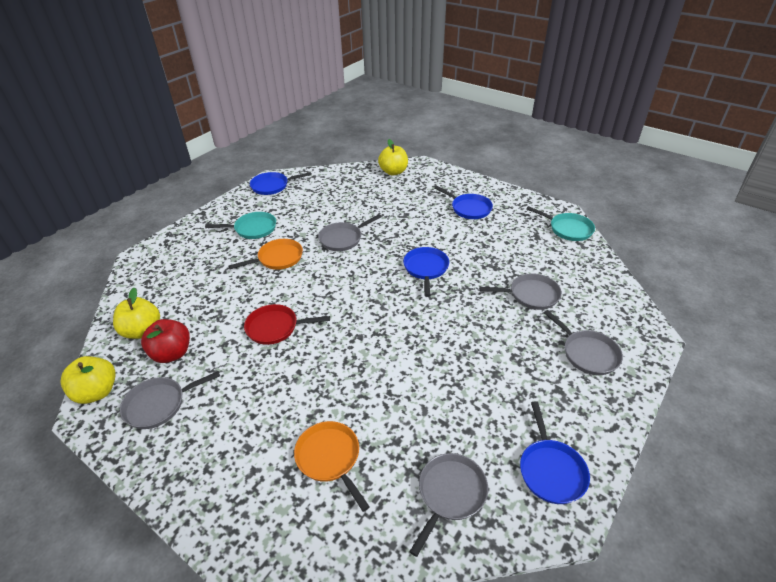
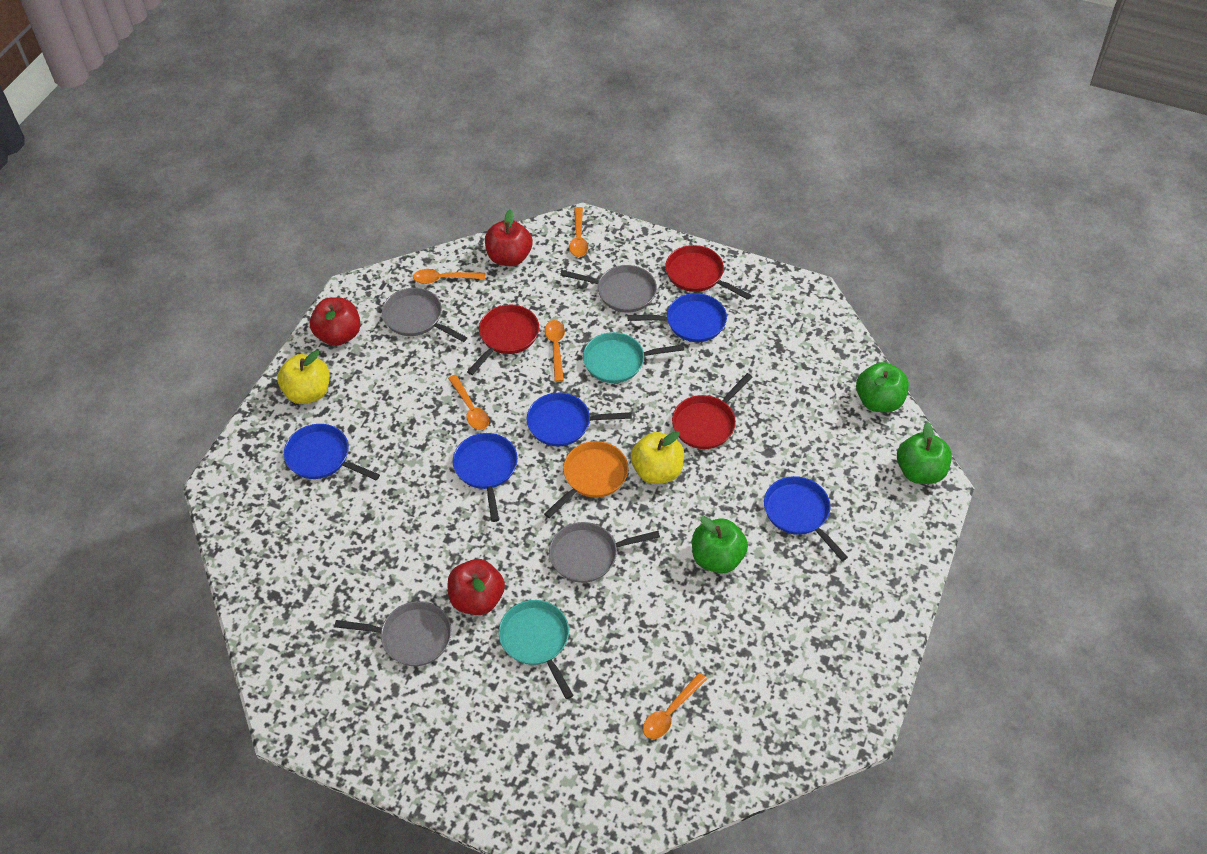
blue pan: 4 -> 5
green apple: 0 -> 3
grey pan: 5 -> 4
orange pan: 2 -> 1
orange spoon: 0 -> 5
red apple: 1 -> 3
red pan: 1 -> 3
yellow apple: 3 -> 2

